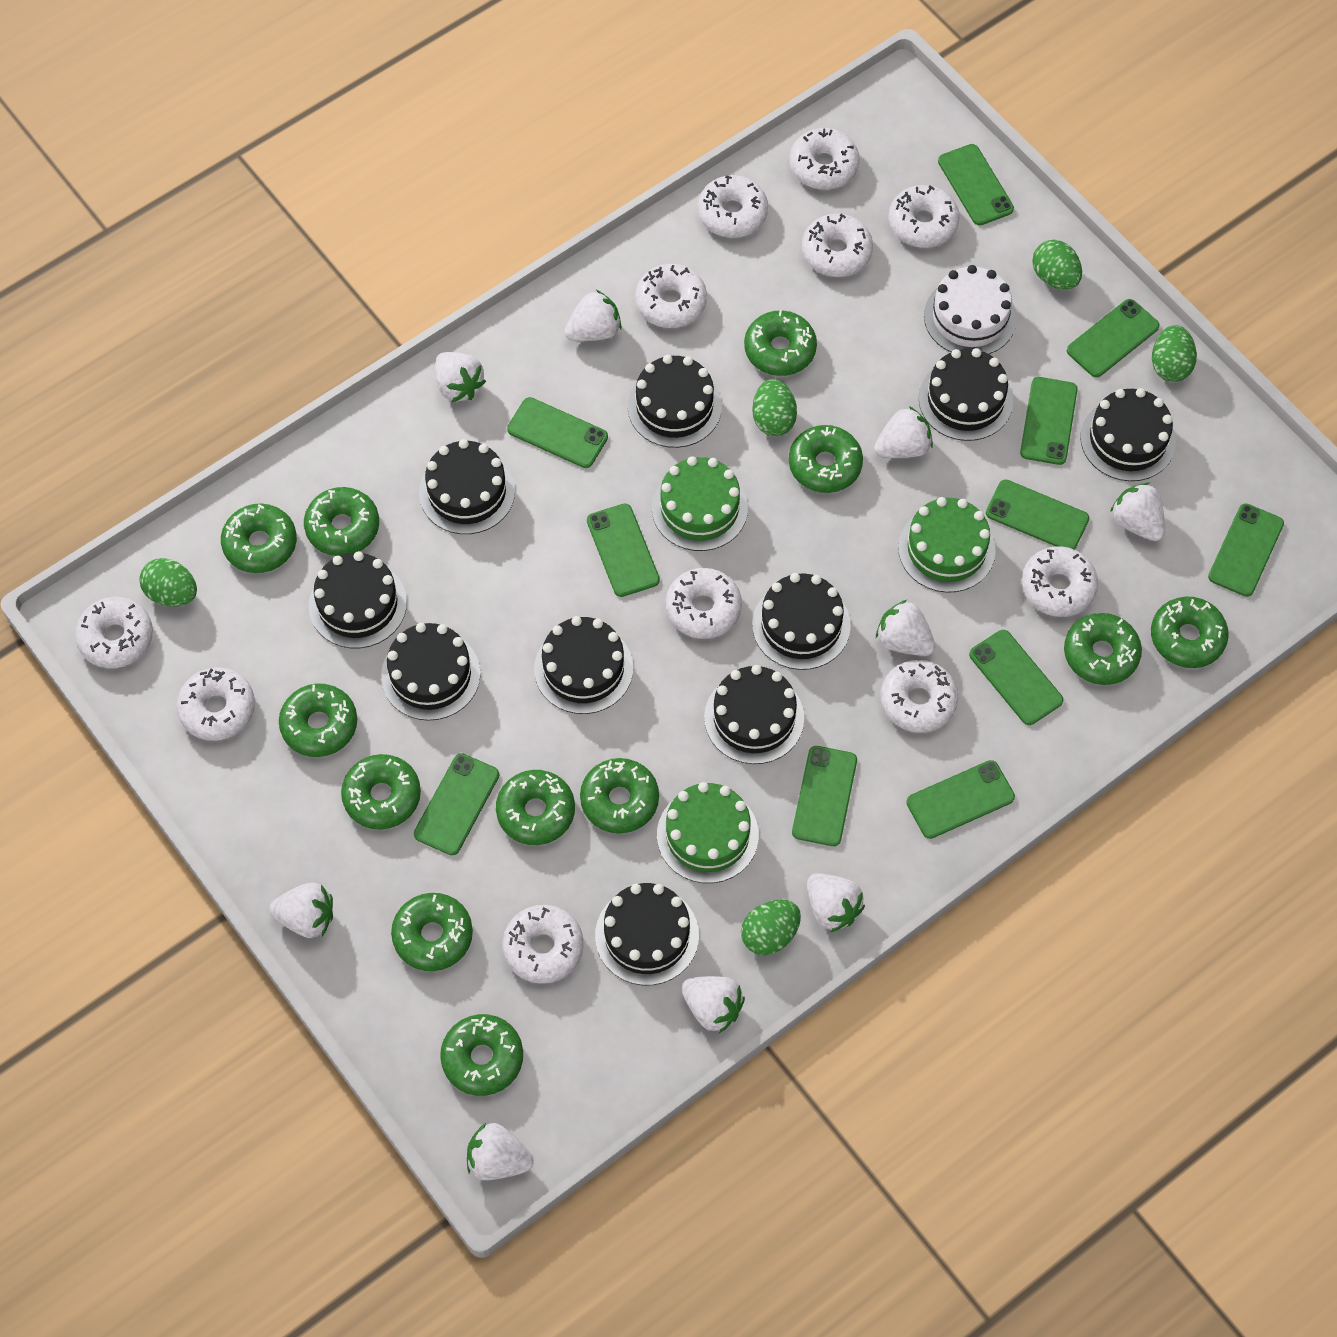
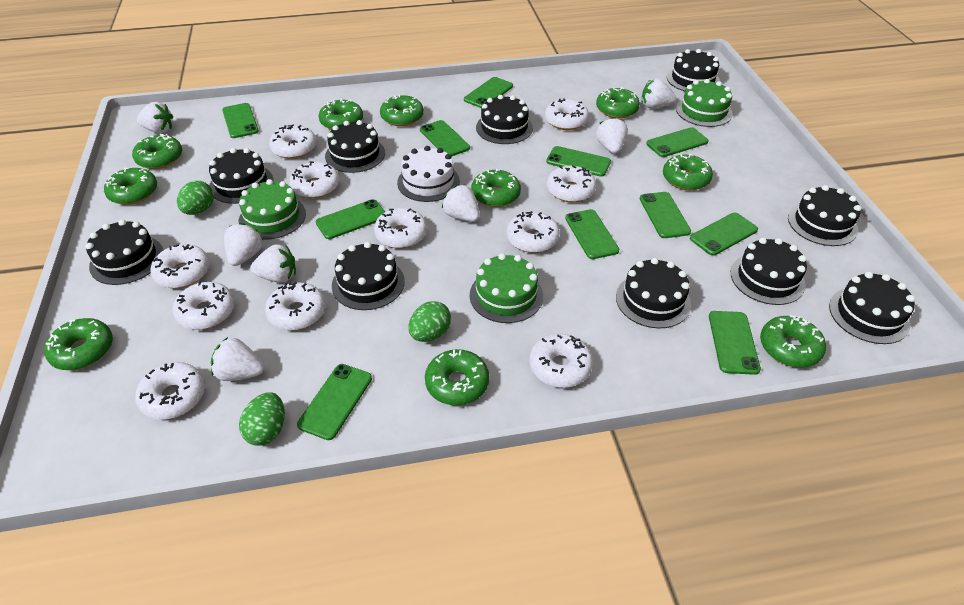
green donut: 12 -> 10
green egg: 5 -> 3
white strawberry: 9 -> 7

